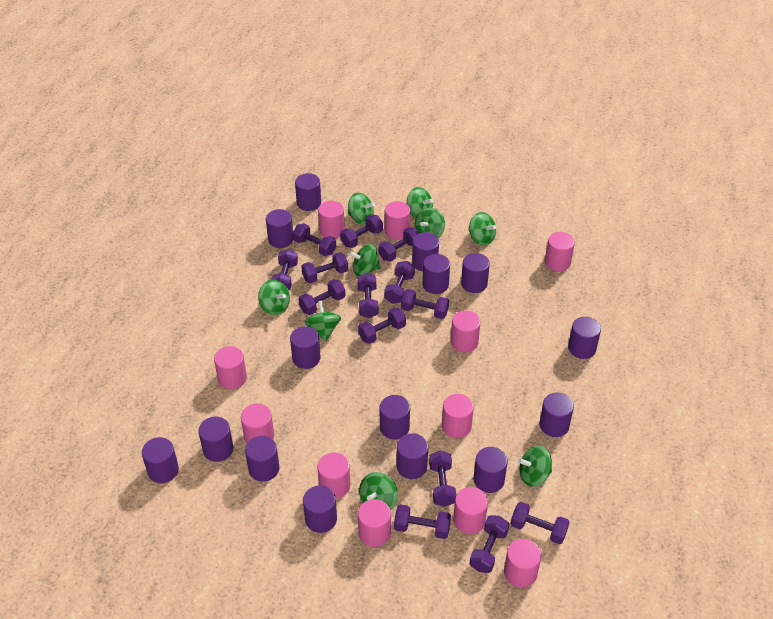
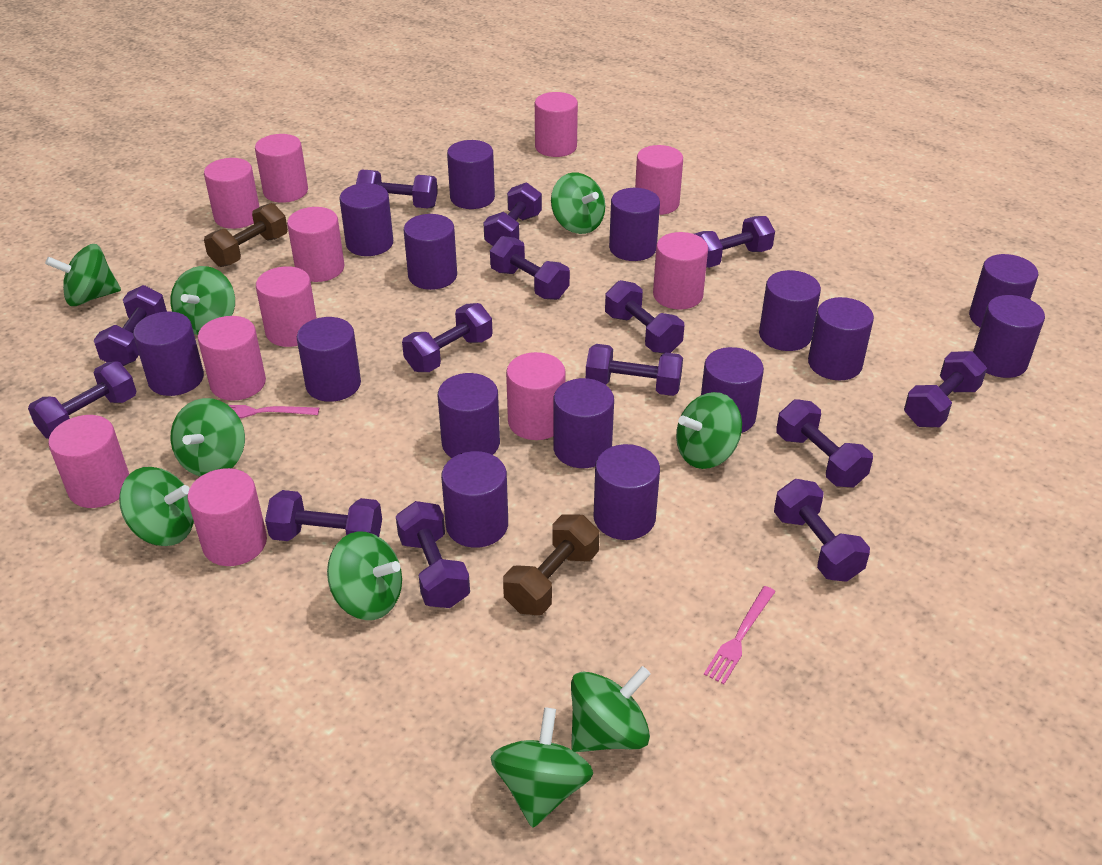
brown dumbbell: 0 -> 2
pink fork: 0 -> 2

